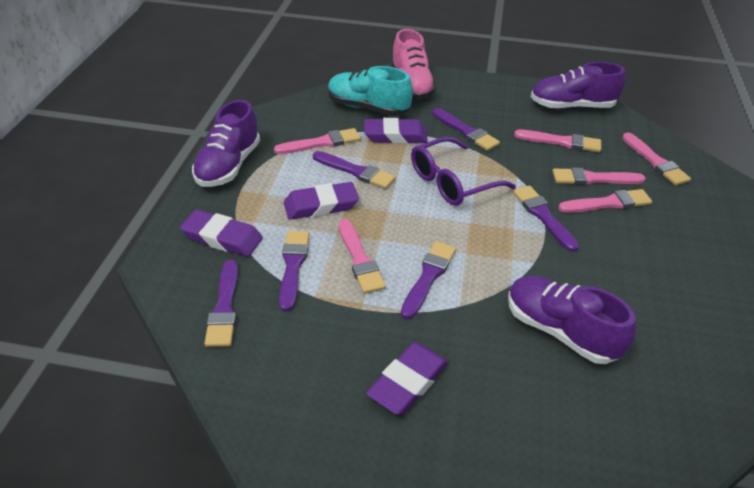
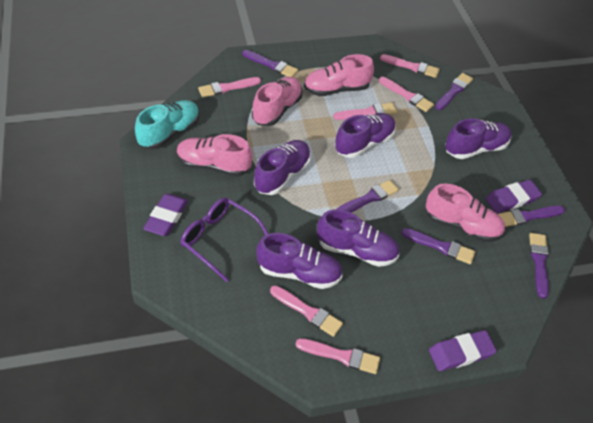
pink shoe: 1 -> 4
purple eraser: 4 -> 3
purple shoe: 3 -> 5

